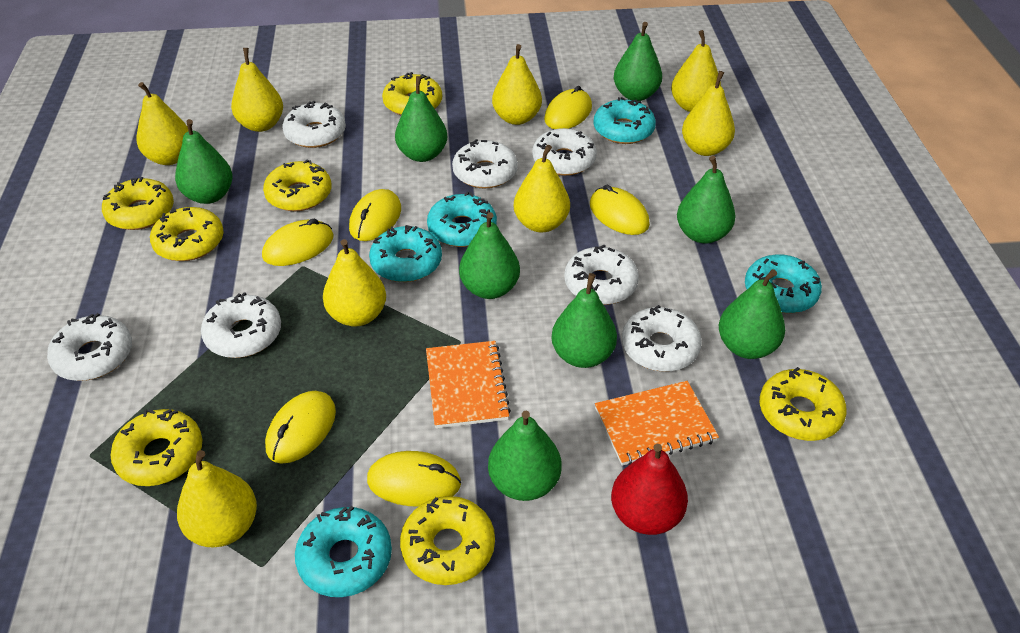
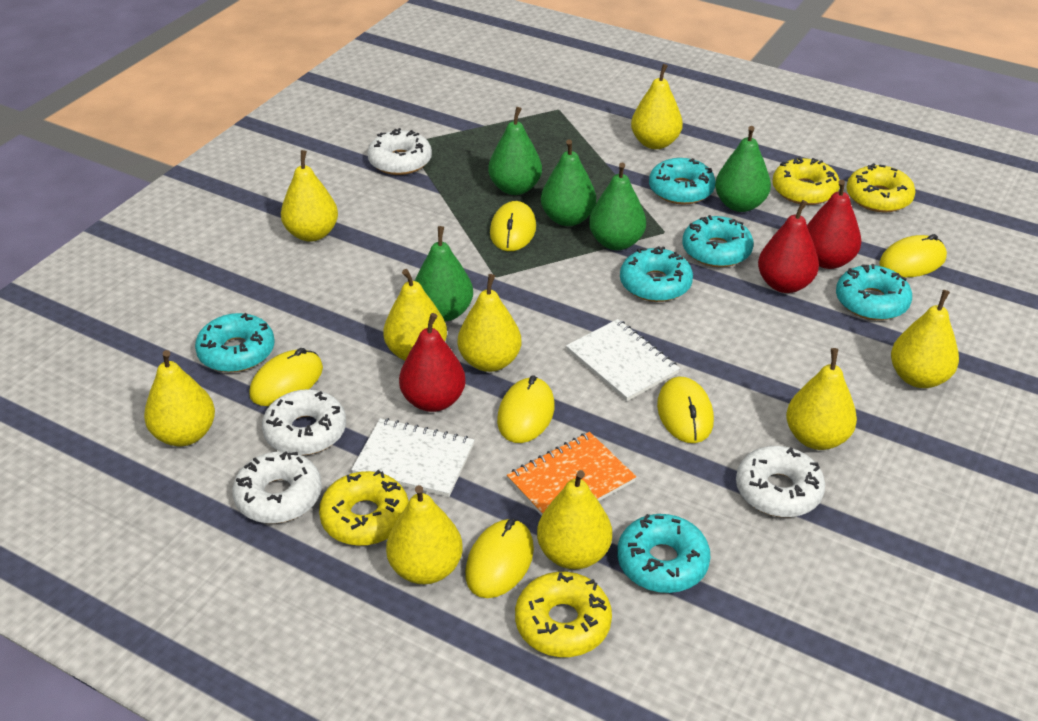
green pear: 8 -> 5
orange notebook: 2 -> 1
red pear: 1 -> 3
turquoise donut: 5 -> 6
white donut: 7 -> 4
white notebook: 0 -> 2
yellow donut: 7 -> 4
yellow pear: 8 -> 9

